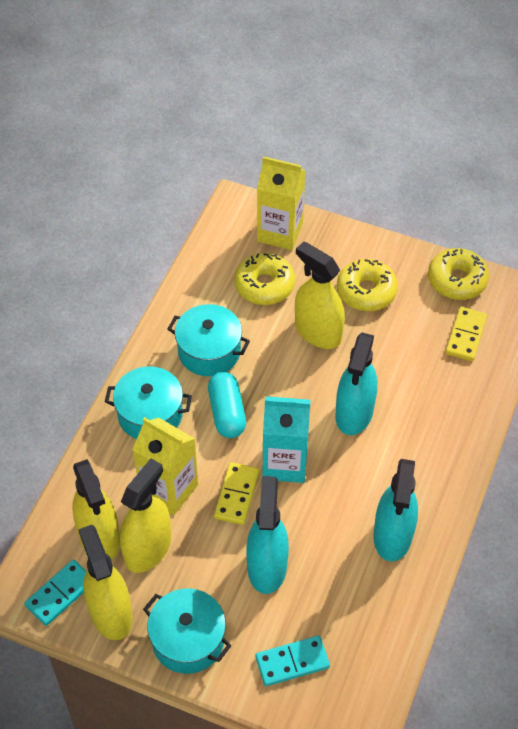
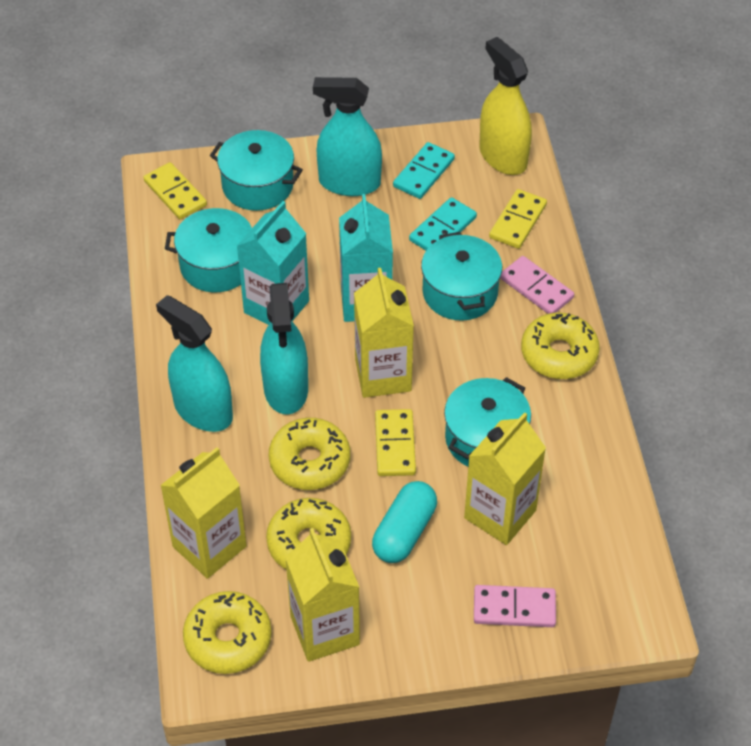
pink domino: 0 -> 2
turquoise carton: 1 -> 2
turquoise pot: 3 -> 4
yellow carton: 2 -> 4
yellow domino: 2 -> 3
yellow donut: 3 -> 4
yellow spray bottle: 4 -> 1

